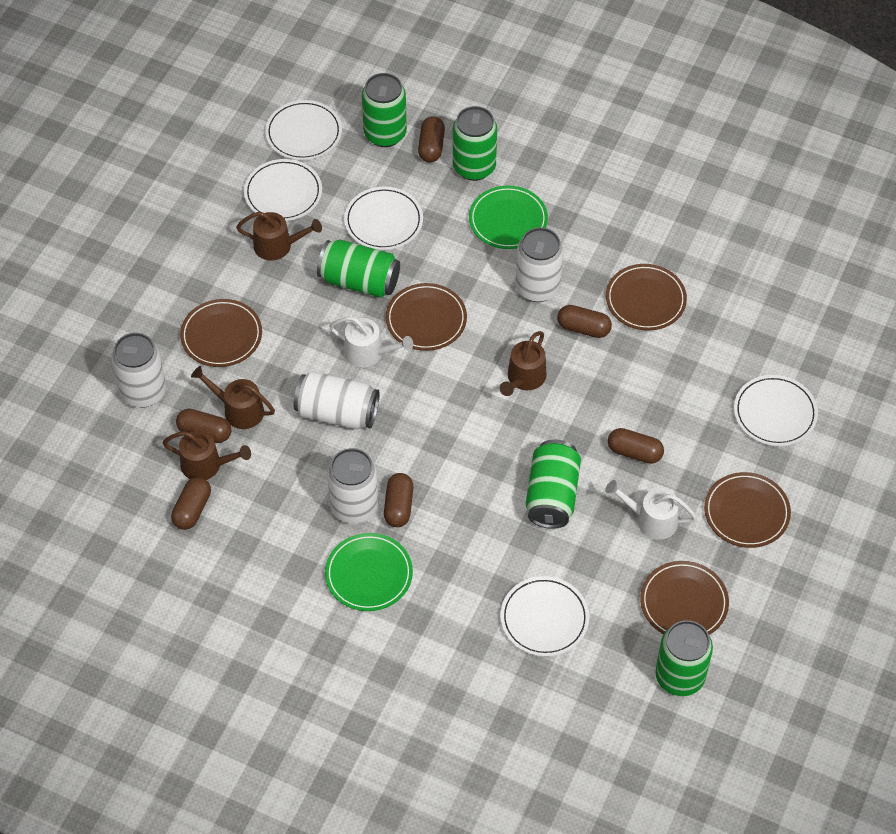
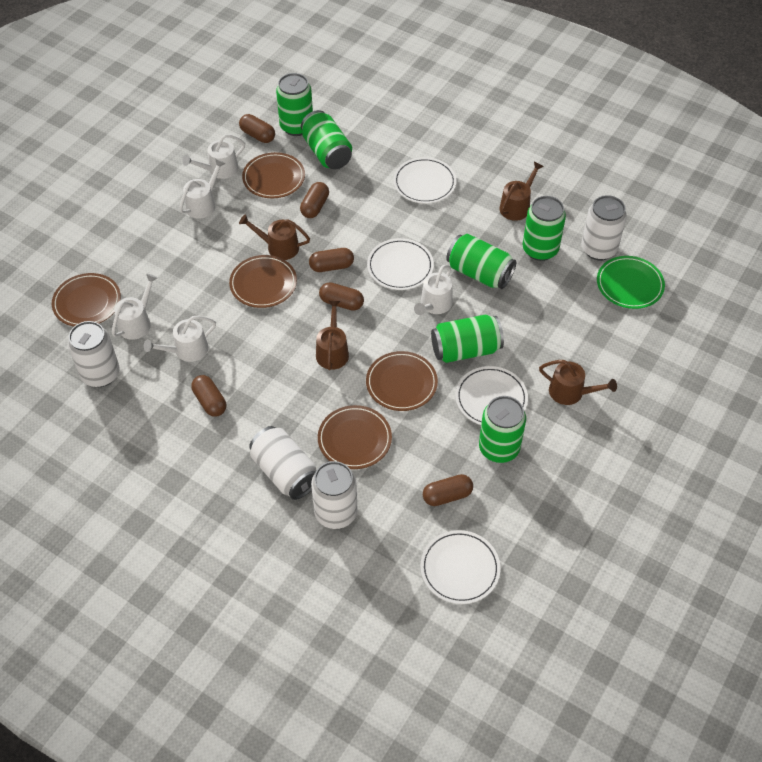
green can: 5 -> 6
green plate: 2 -> 1
white plate: 5 -> 4
white watering can: 2 -> 5

